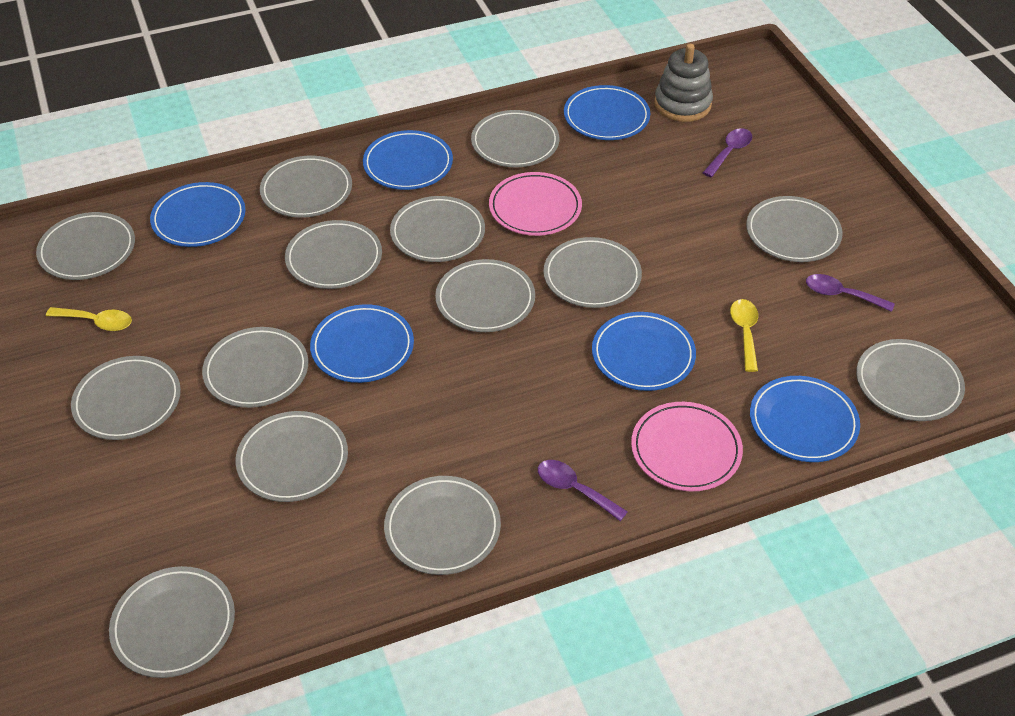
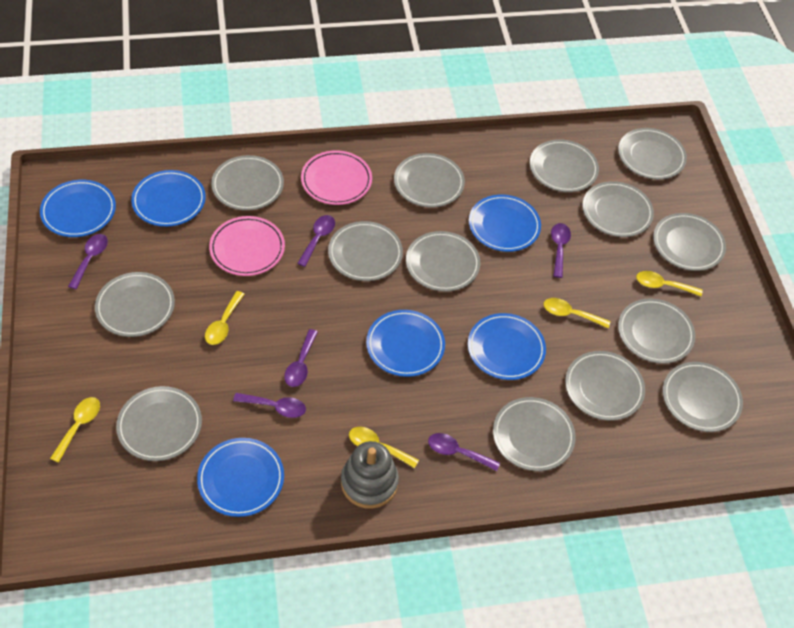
purple spoon: 3 -> 6
yellow spoon: 2 -> 5

